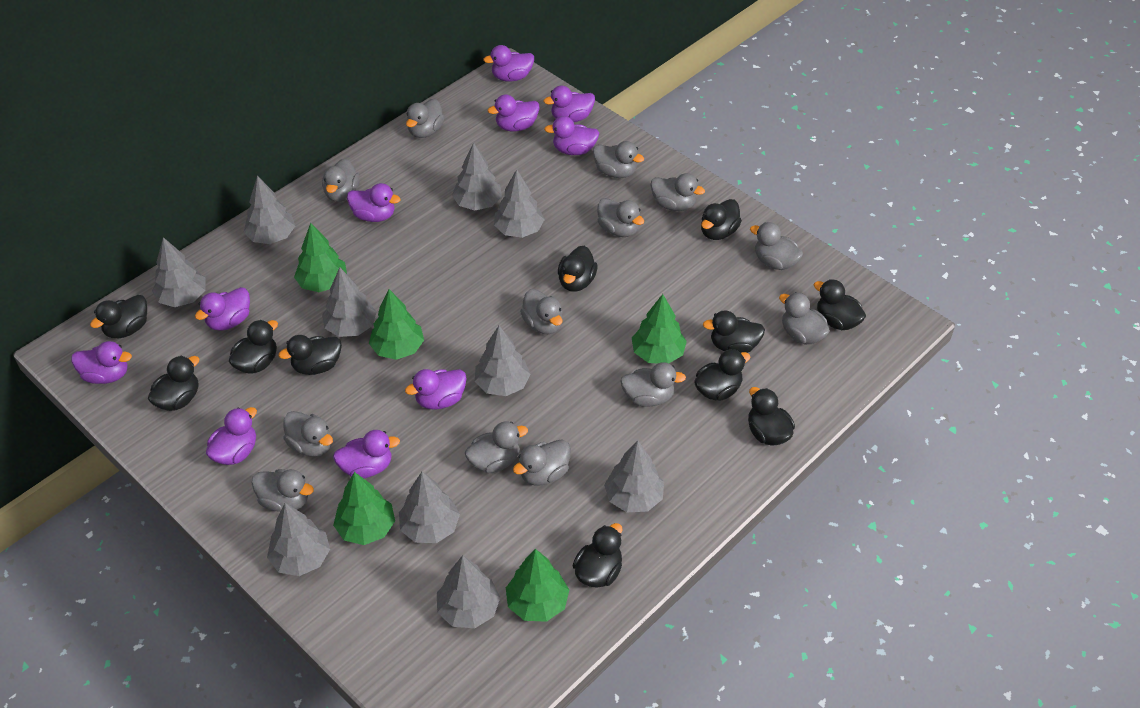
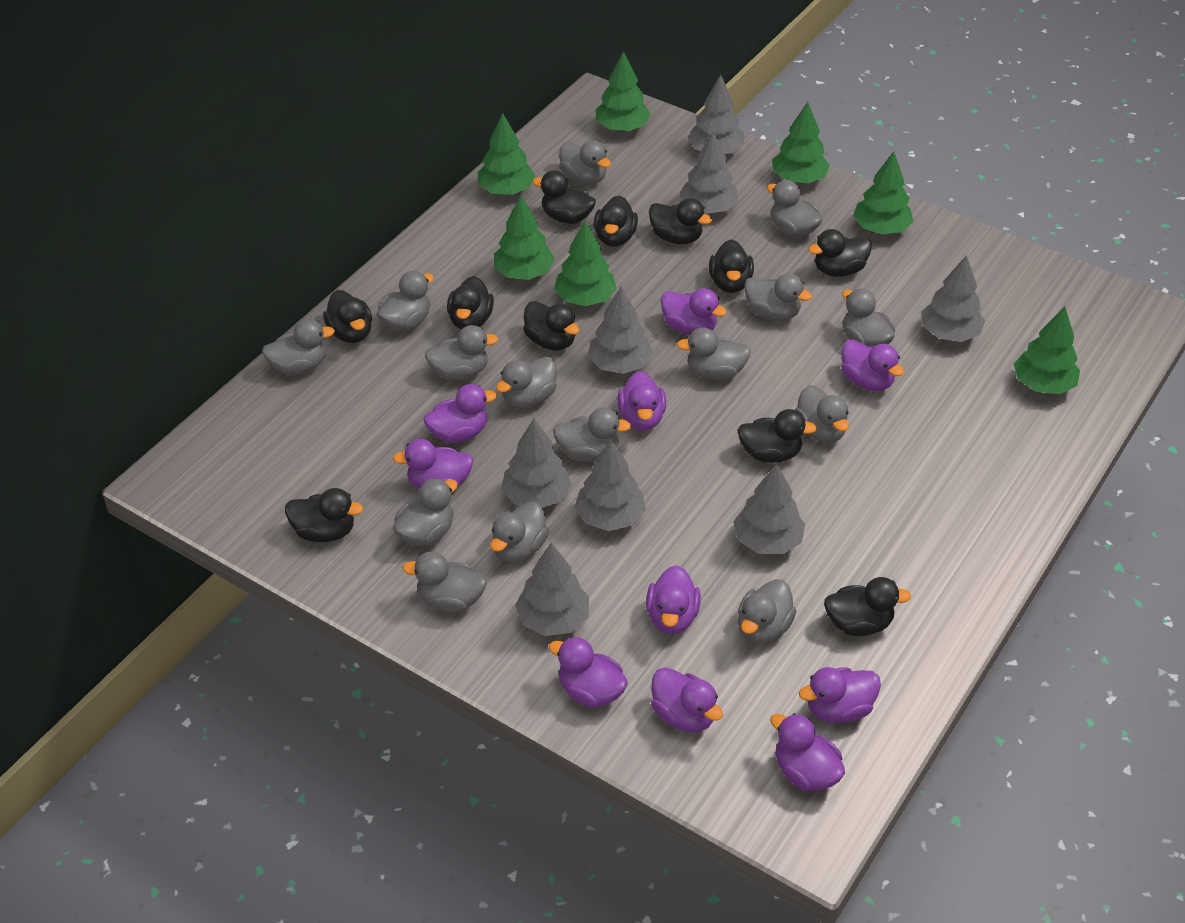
green tree: 5 -> 7
grey duck: 13 -> 15
grey tree: 10 -> 8

